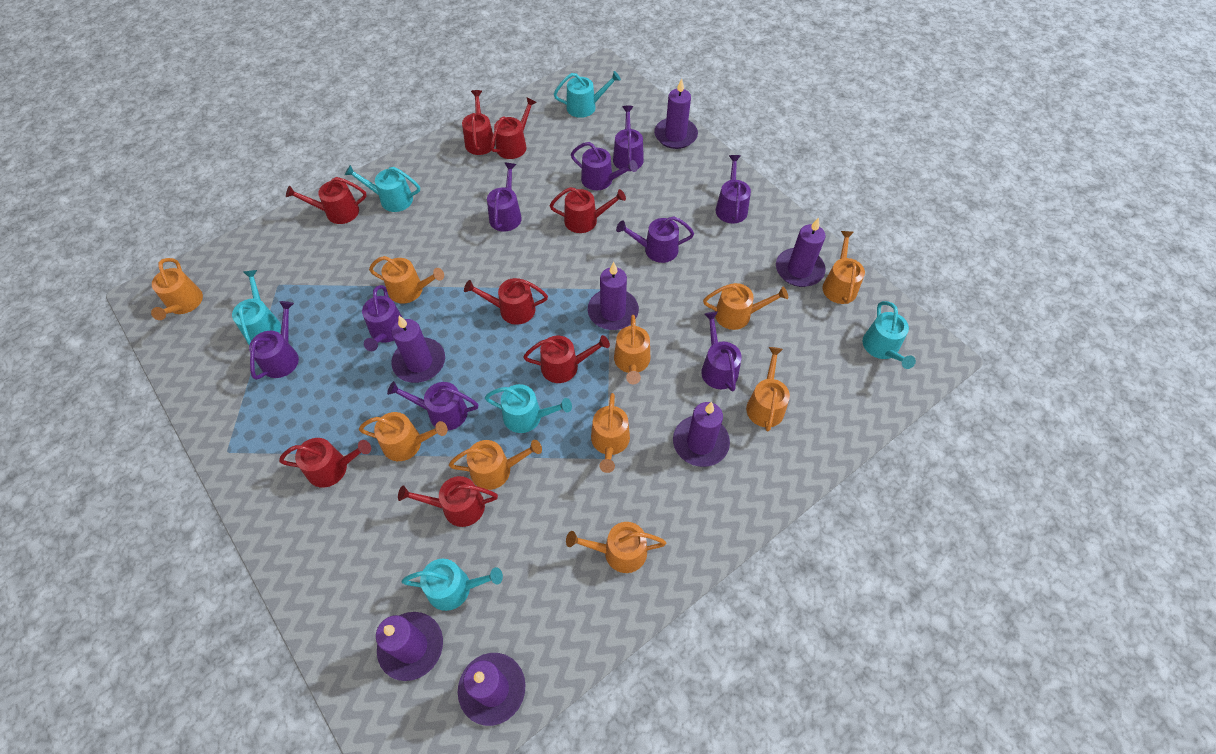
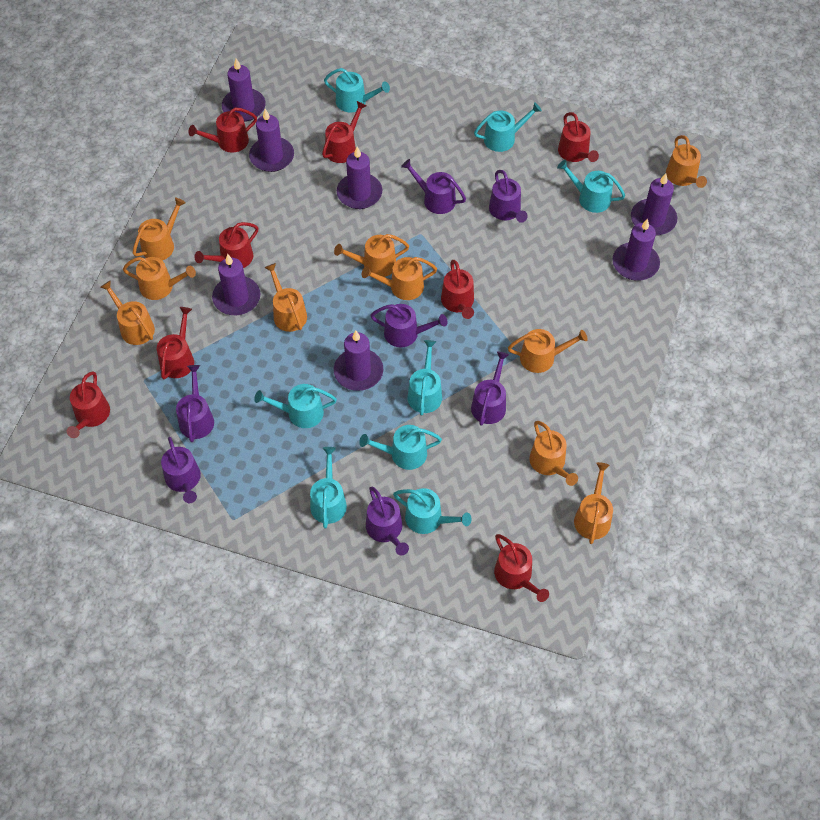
purple watering can: 9 -> 7
turquoise watering can: 6 -> 8

